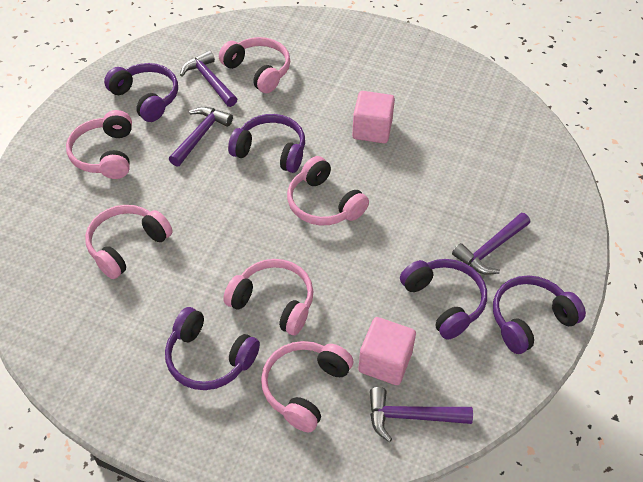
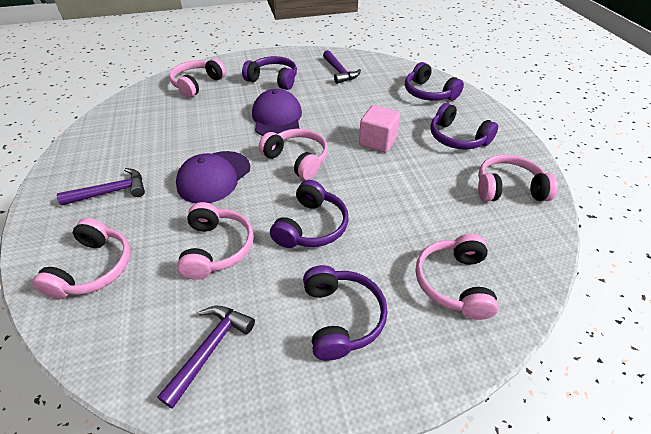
pink cube: 2 -> 1
purple cap: 0 -> 2
purple hammer: 4 -> 3

